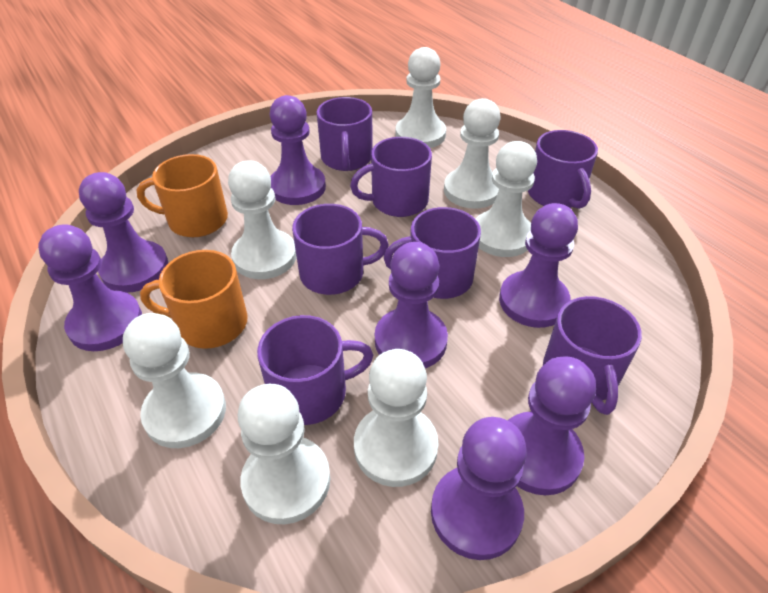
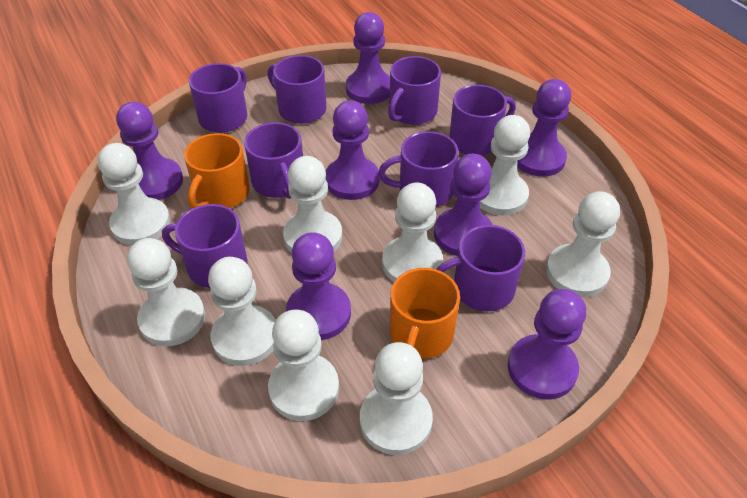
purple mug: 7 -> 8
white pawn: 7 -> 9

